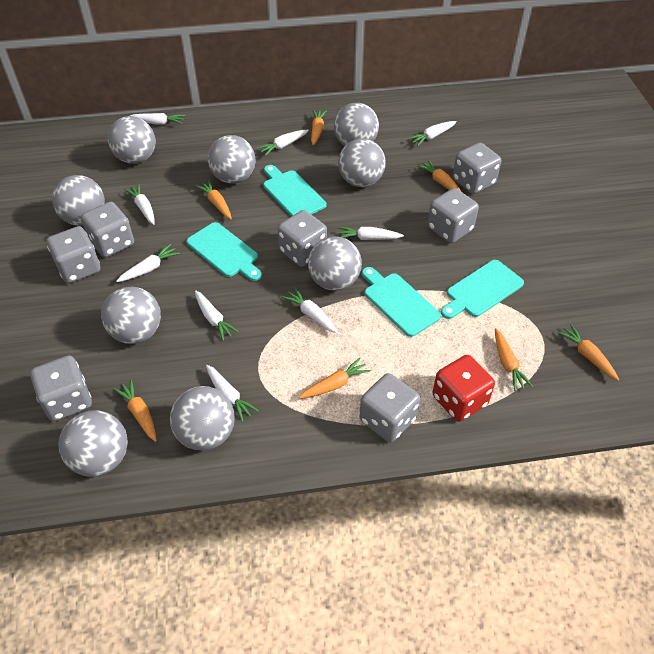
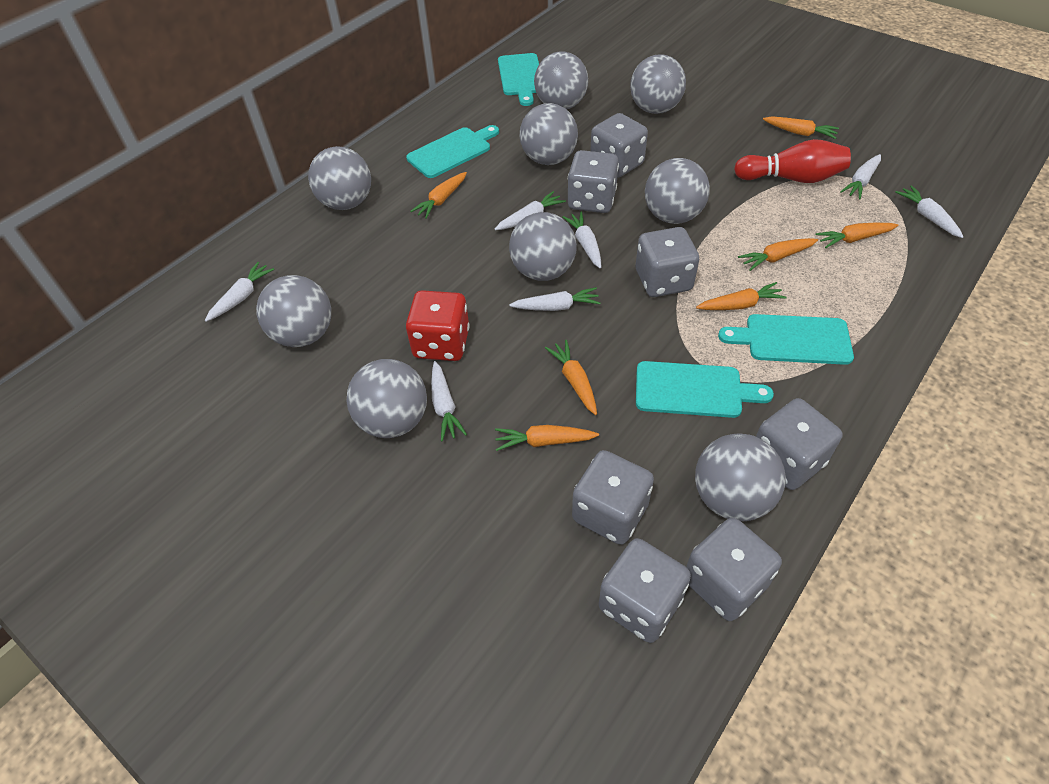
red bowling pin: 0 -> 1
white carrot: 9 -> 7

